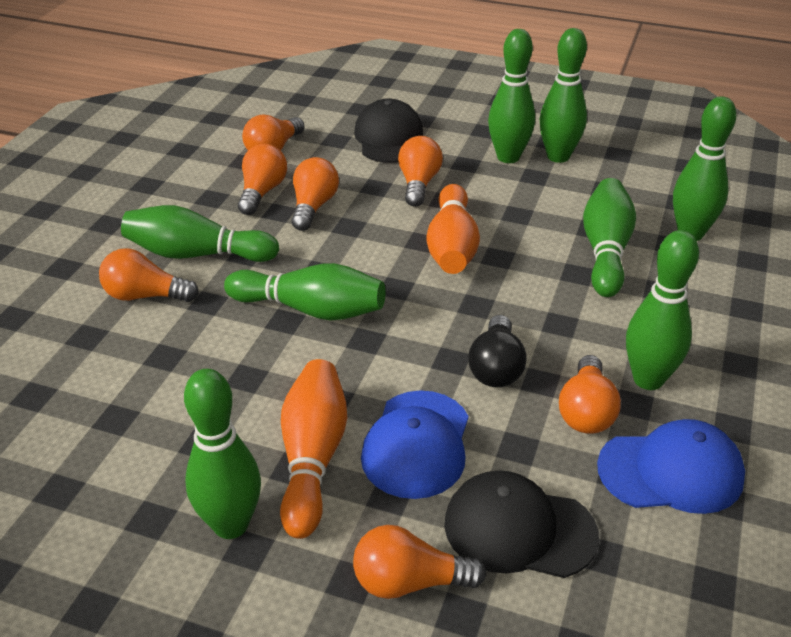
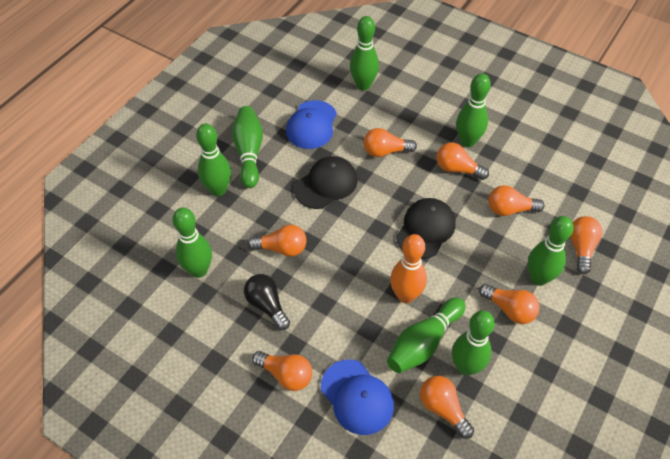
orange bowling pin: 2 -> 1
orange light bulb: 7 -> 8

